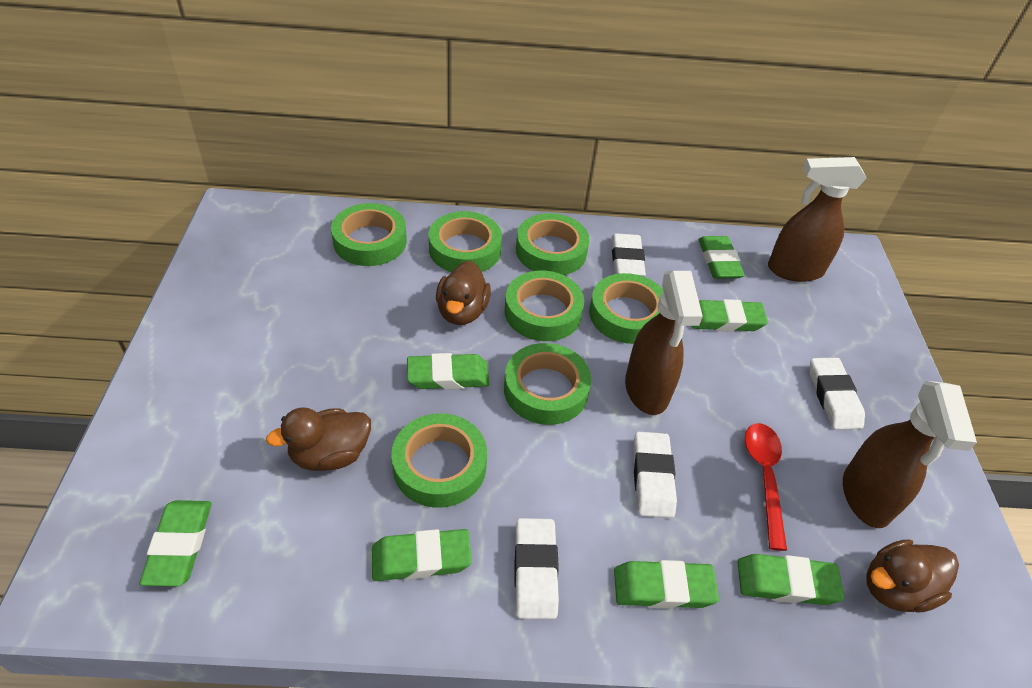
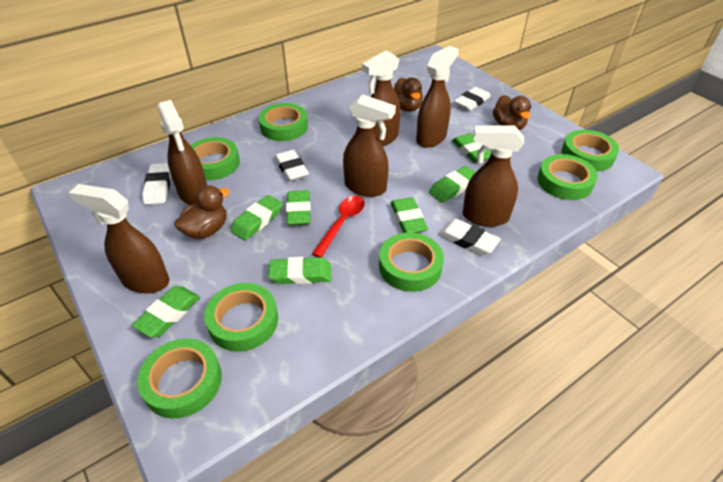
brown spray bottle: 3 -> 6

